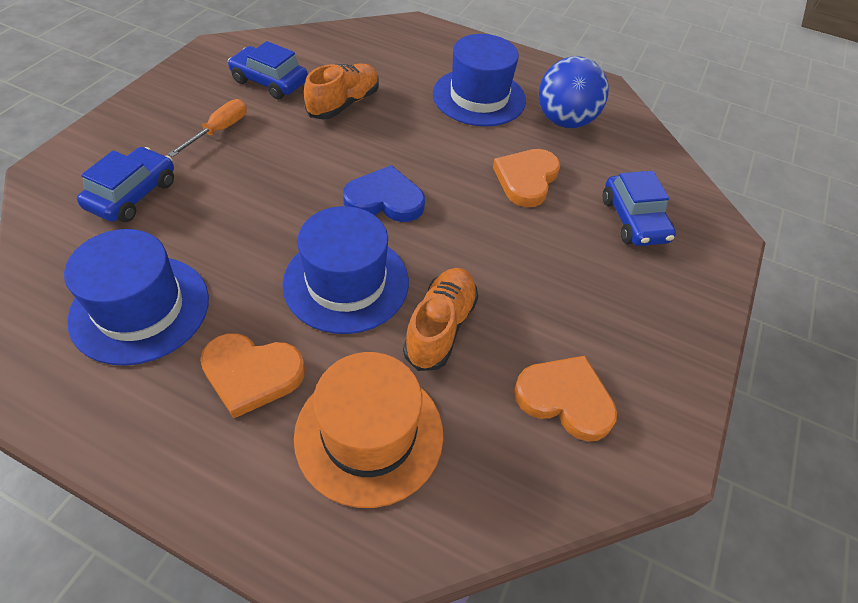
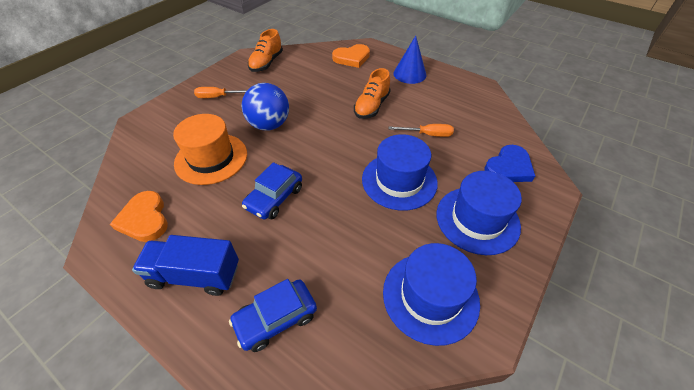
blue car: 3 -> 2
blue cone: 0 -> 1
blue truck: 0 -> 1
orange heart: 3 -> 2
orange screwdriver: 1 -> 2

